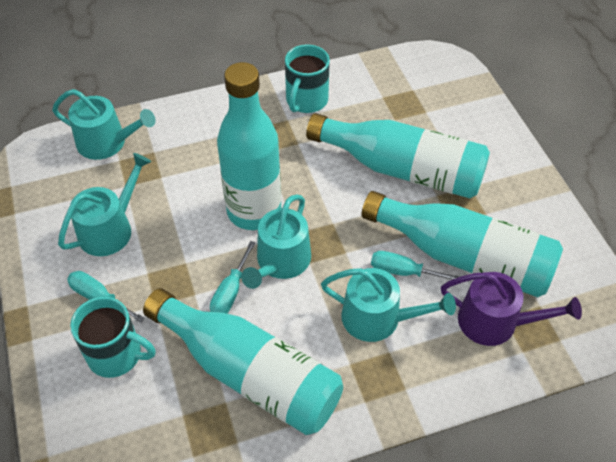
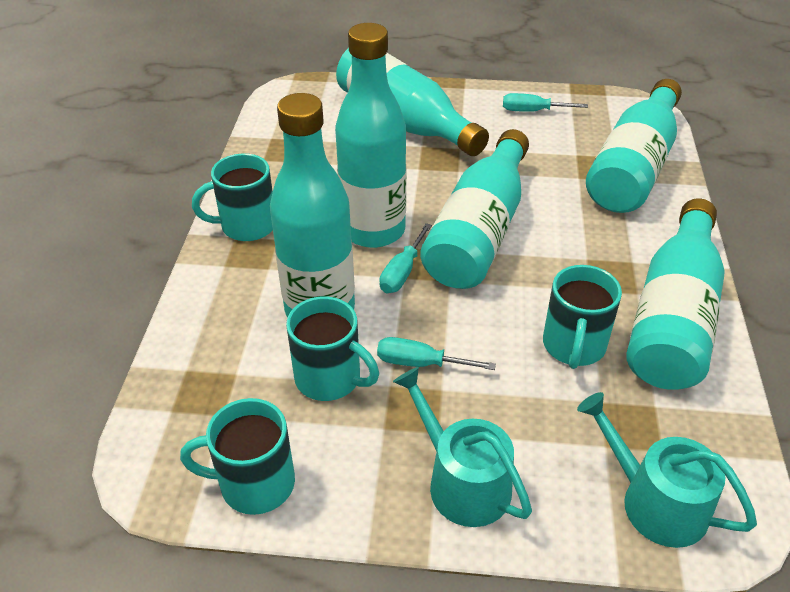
purple watering can: 1 -> 0
turquoise bottle: 4 -> 6
turquoise mug: 2 -> 4
turquoise watering can: 4 -> 2

